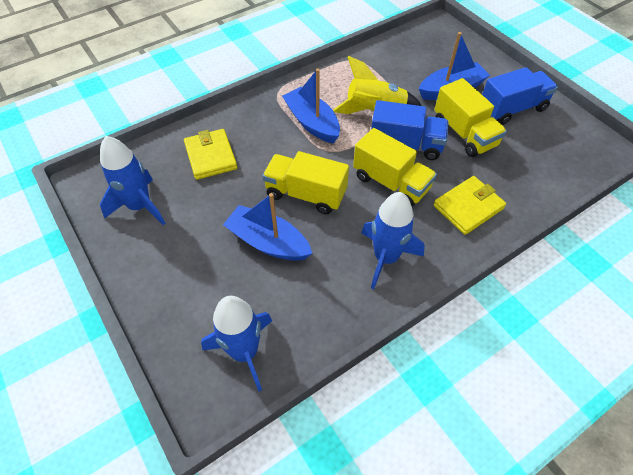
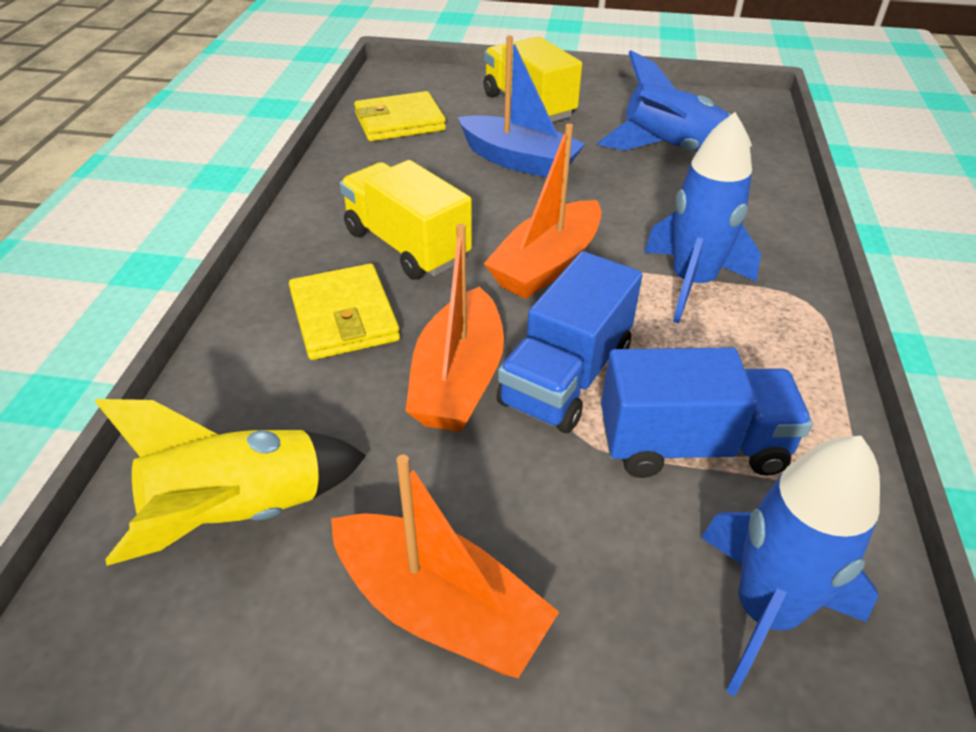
blue boat: 3 -> 1
orange boat: 0 -> 3
yellow truck: 3 -> 2

